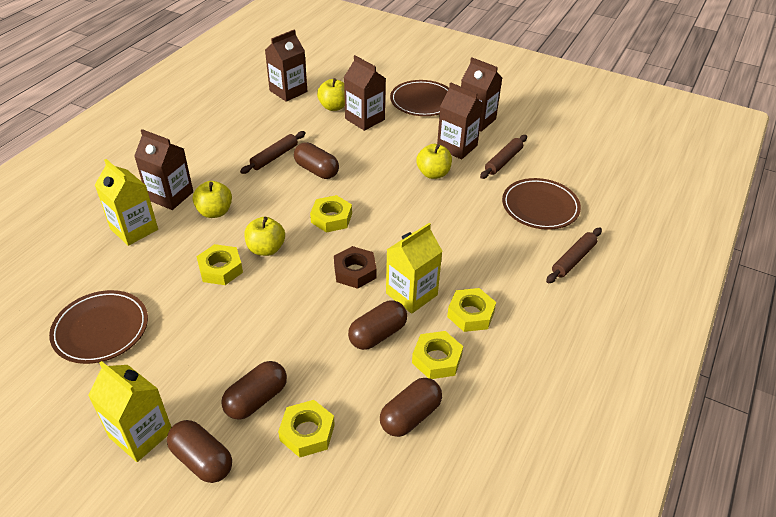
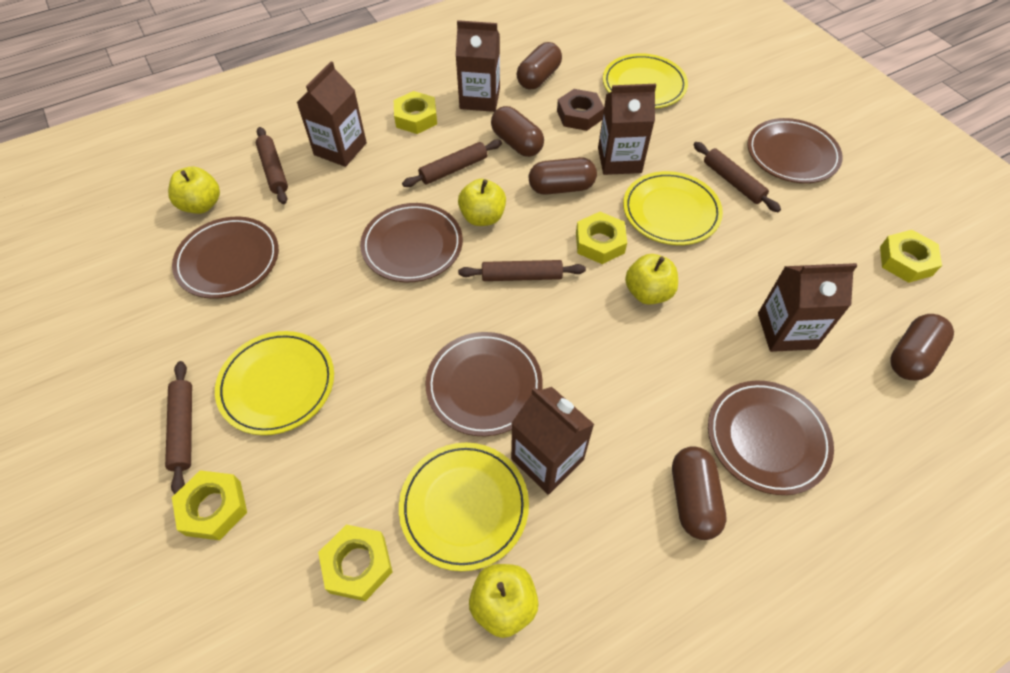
brown plate: 3 -> 5
brown rolling pin: 3 -> 5
yellow carton: 3 -> 0
yellow plate: 0 -> 4

